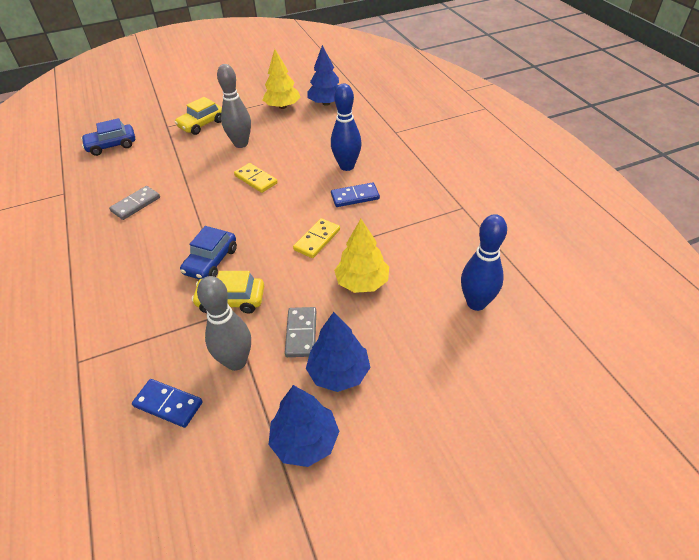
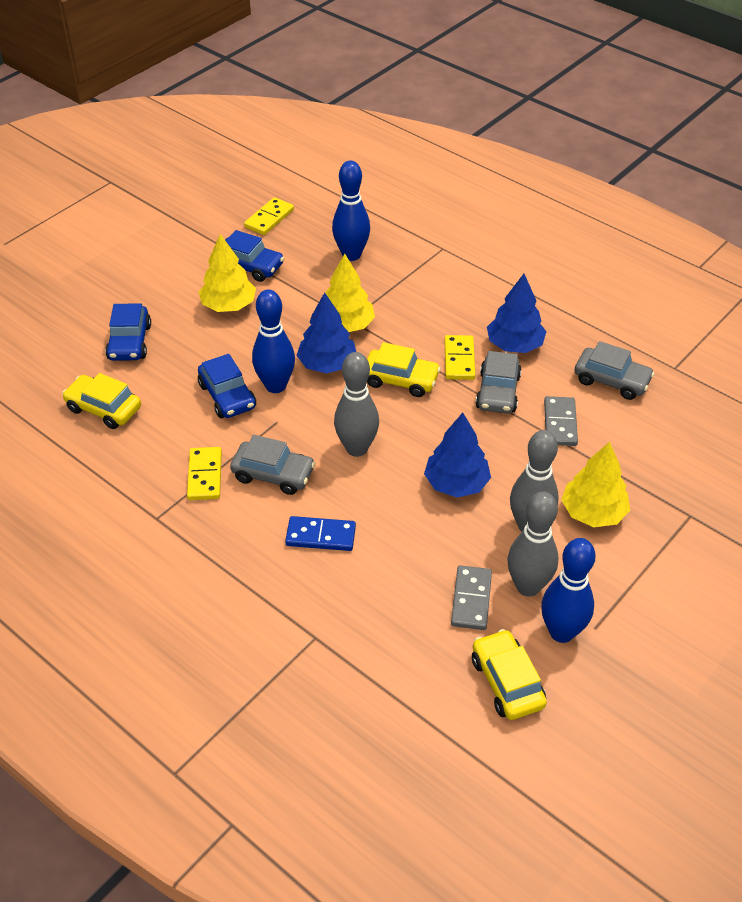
blue bowling pin: 2 -> 3
blue car: 2 -> 3
blue domino: 2 -> 1
grey bowling pin: 2 -> 3
grey car: 0 -> 3
yellow car: 2 -> 3
yellow domino: 2 -> 3
yellow tree: 2 -> 3

